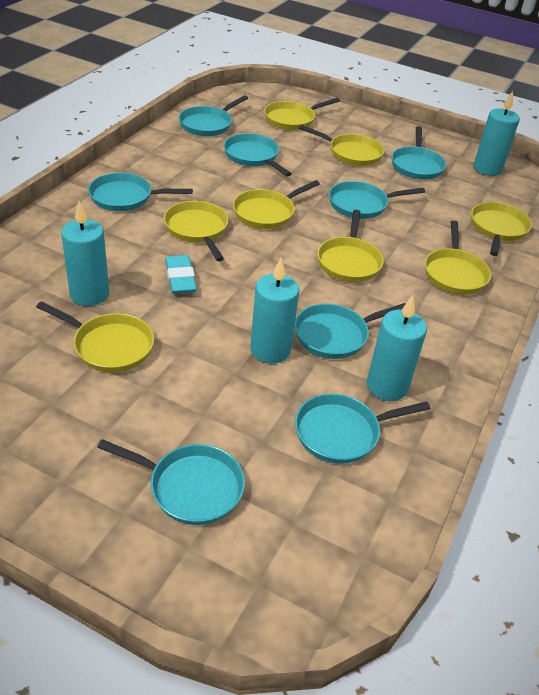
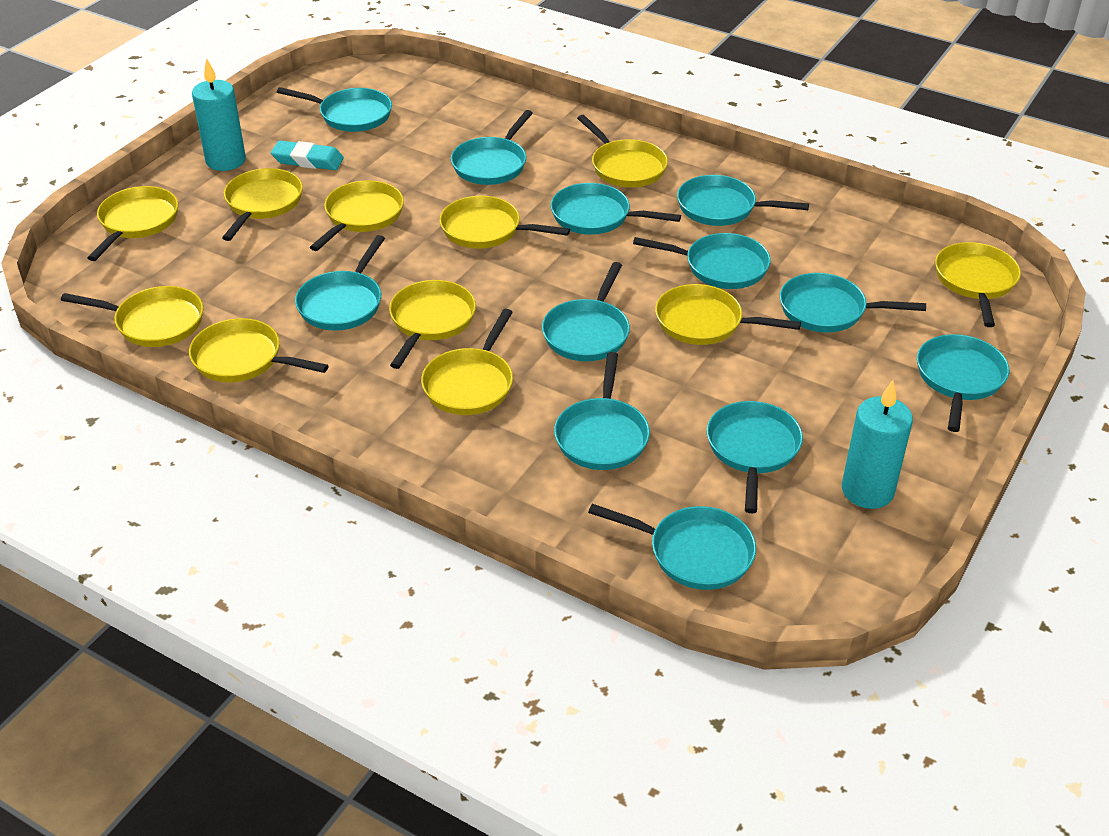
turquoise candle: 4 -> 2
turquoise pan: 8 -> 12
yellow pan: 8 -> 11

